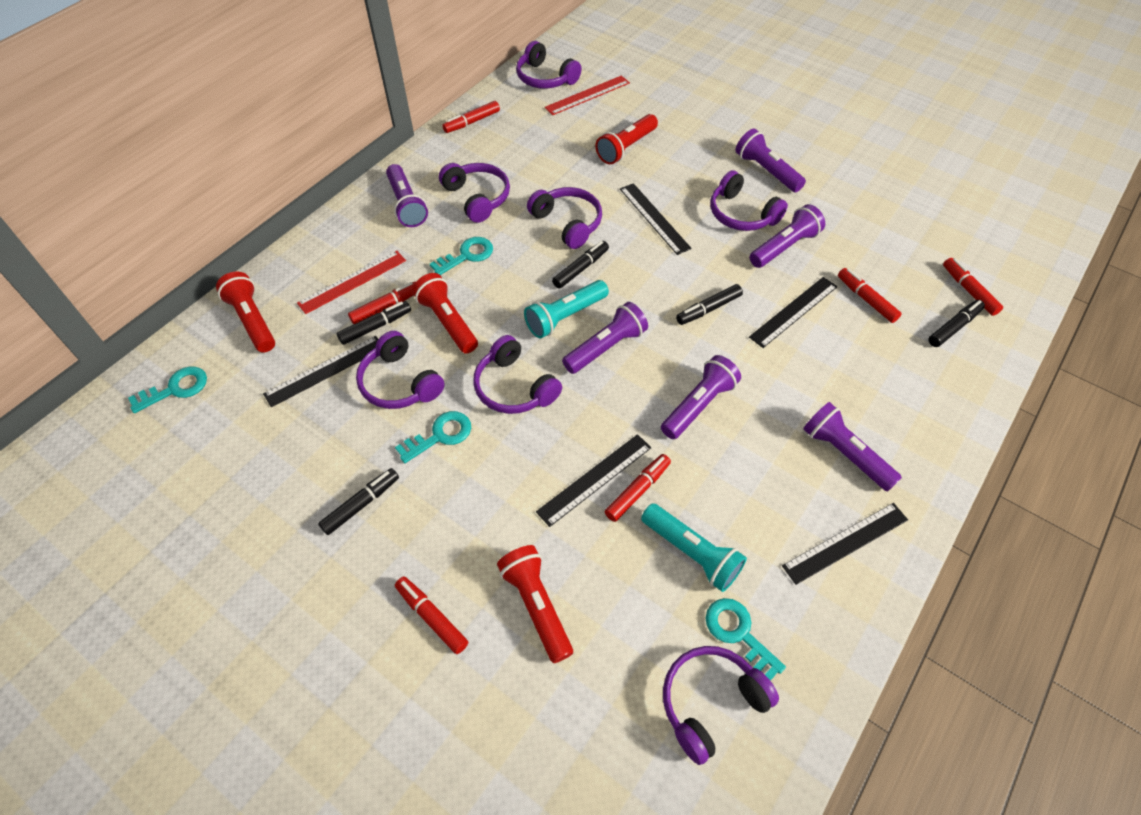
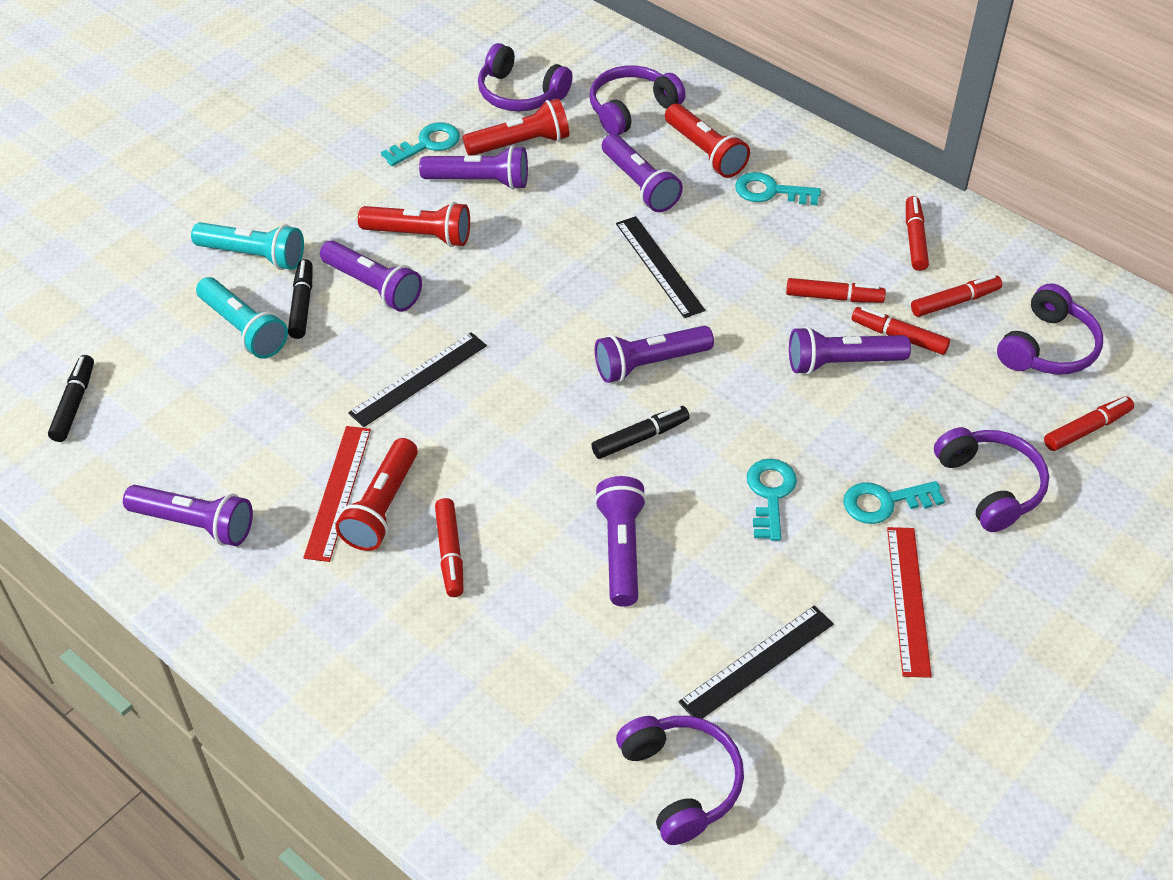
black marker: 5 -> 3
black ruler: 5 -> 3
purple flashlight: 6 -> 7
purple headphones: 7 -> 5

